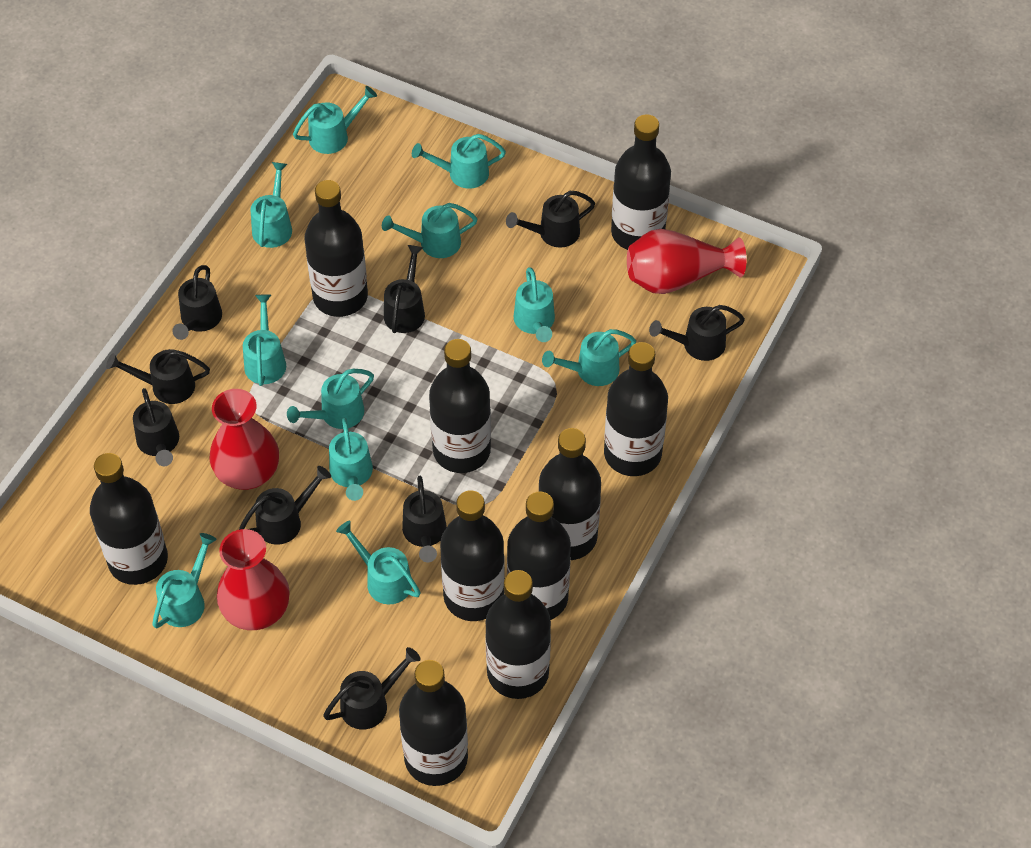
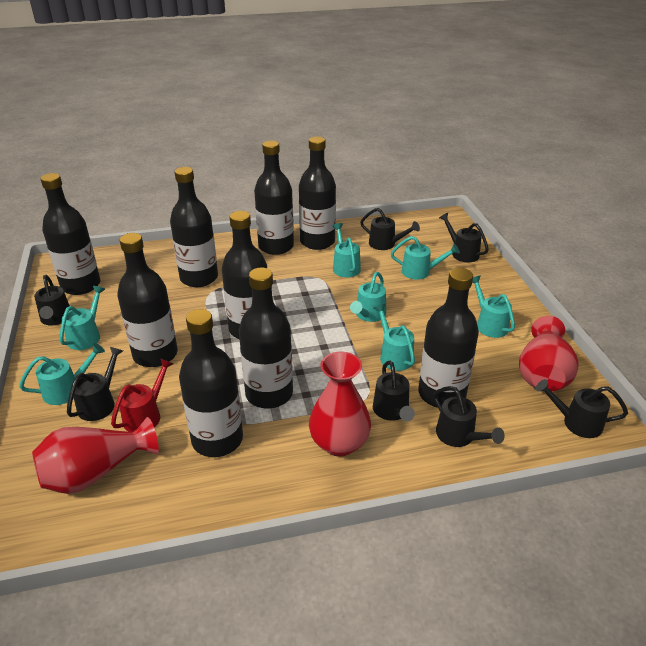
black bottle: 10 -> 9
black watering can: 9 -> 7
red watering can: 0 -> 1
turquoise watering can: 11 -> 7

